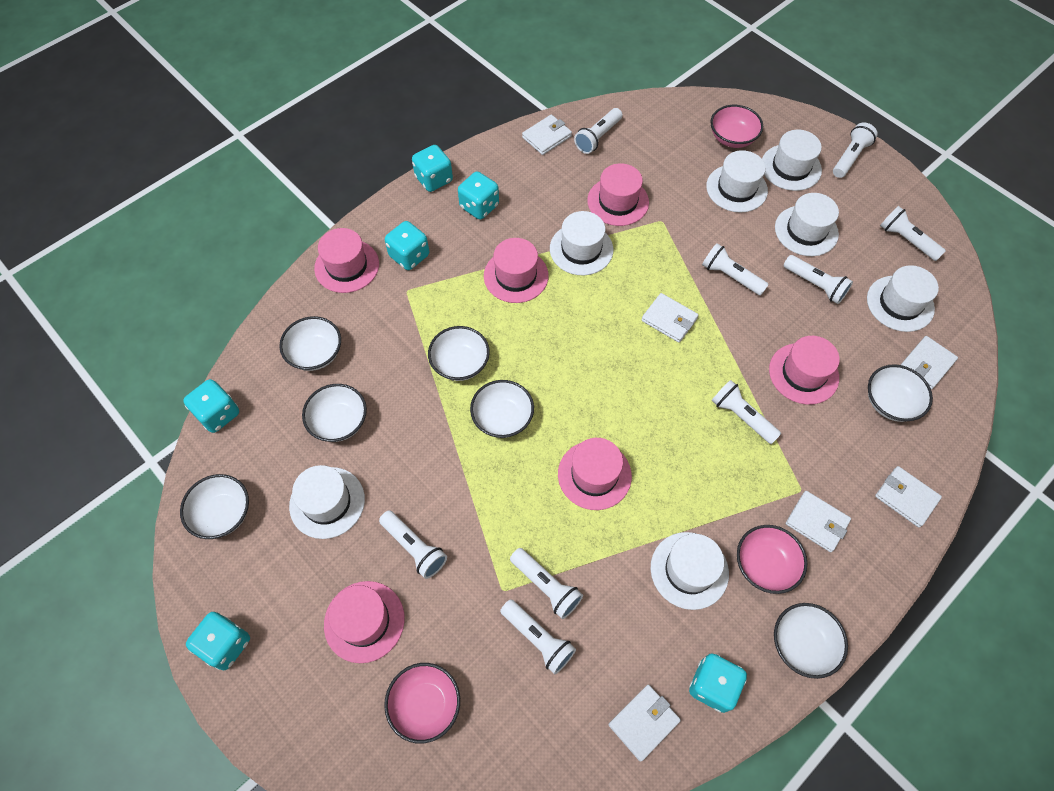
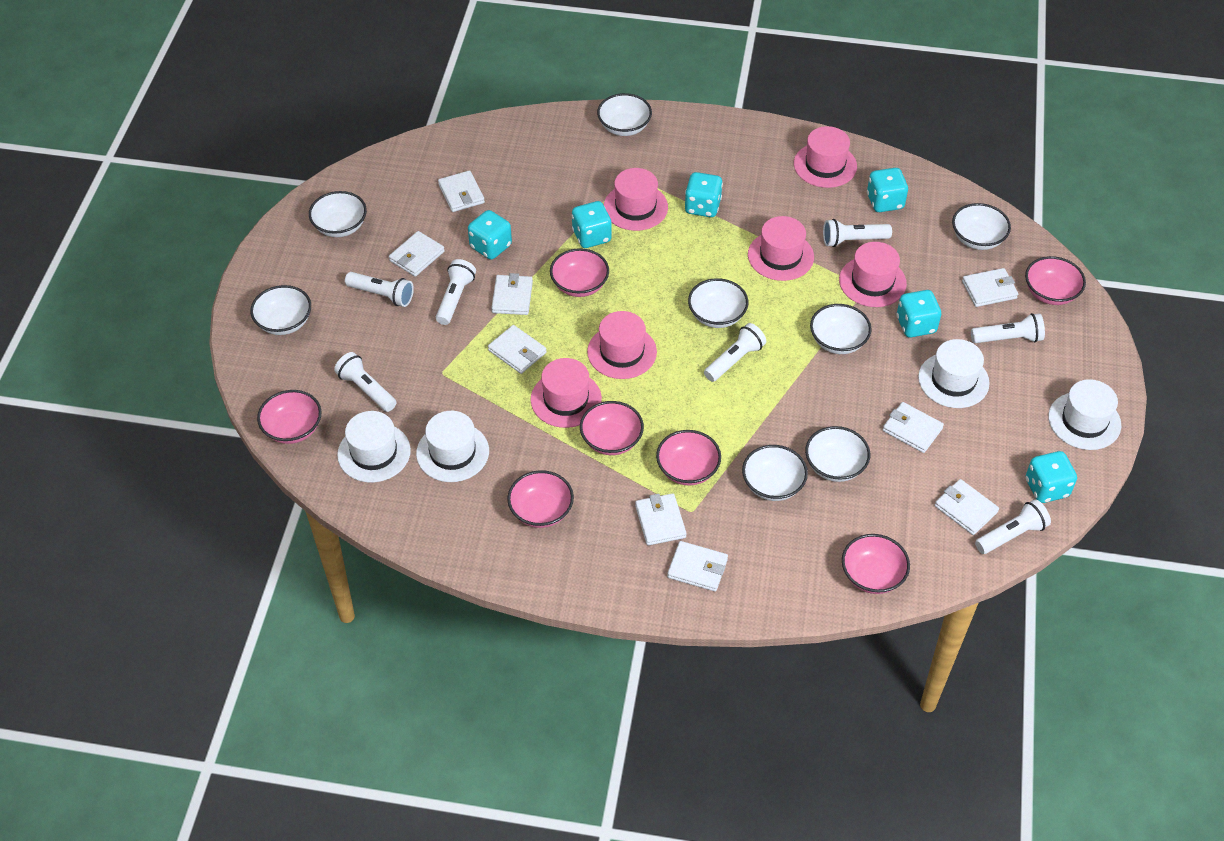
pink bowl: 3 -> 7
white bowl: 7 -> 8
white flashlight: 9 -> 7
white hat: 7 -> 4
white wallet: 6 -> 9

